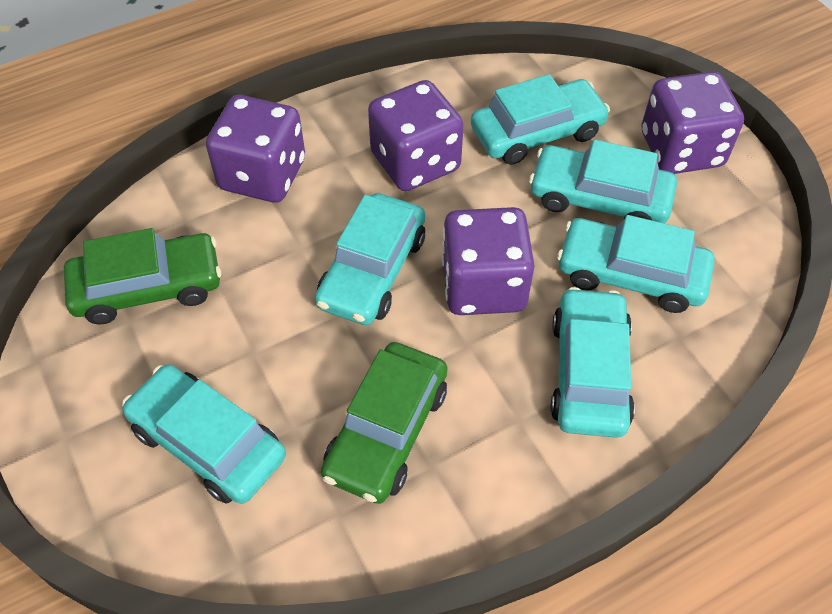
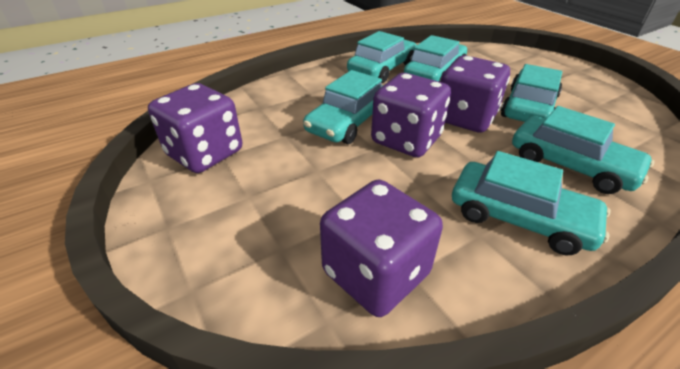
green car: 2 -> 0

